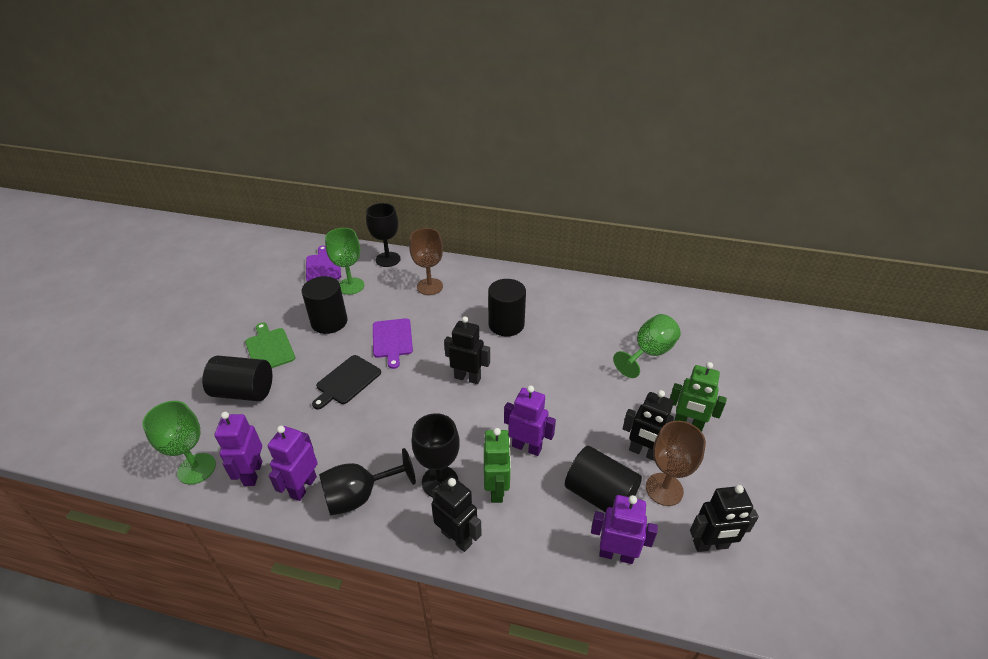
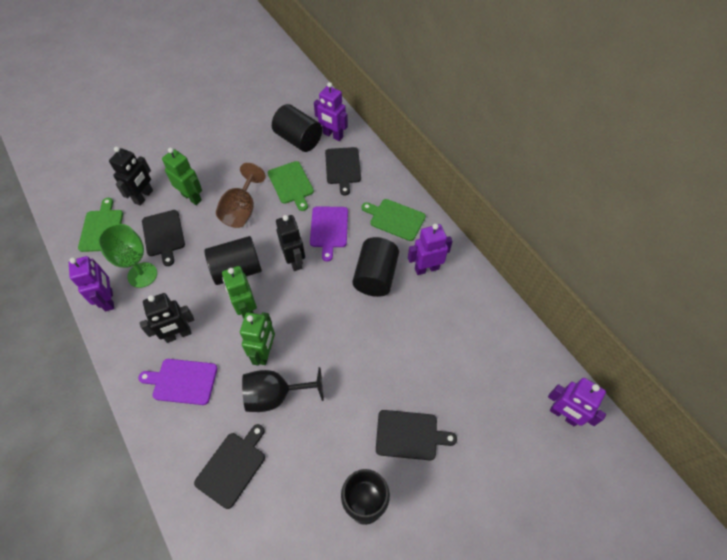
black cutting board: 1 -> 4
black cylinder: 4 -> 3
black goblet: 3 -> 2
black robot: 4 -> 3
brown goblet: 2 -> 1
green cutting board: 1 -> 3
green goblet: 3 -> 1
green robot: 2 -> 3

